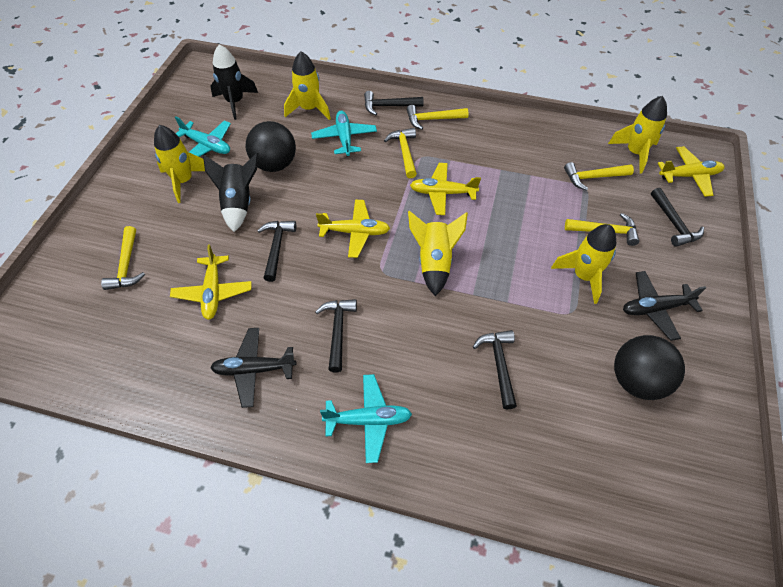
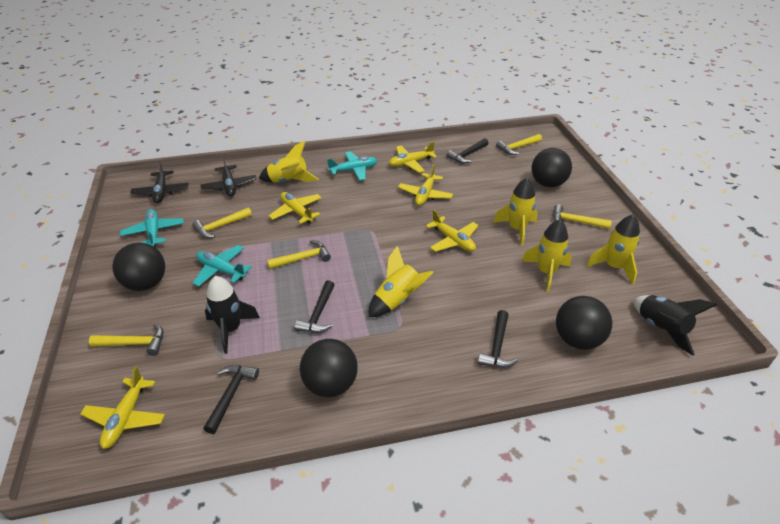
black ball: 2 -> 4
black hammer: 5 -> 4
yellow plane: 4 -> 5

